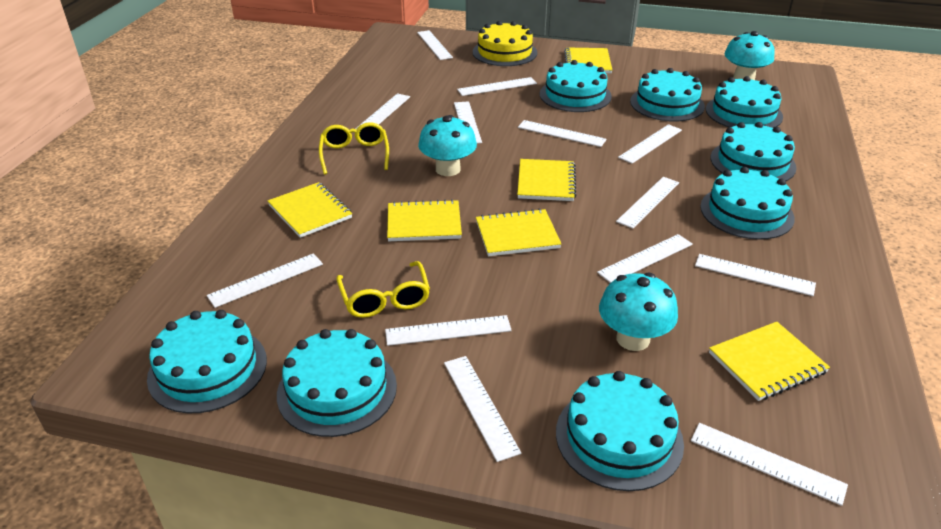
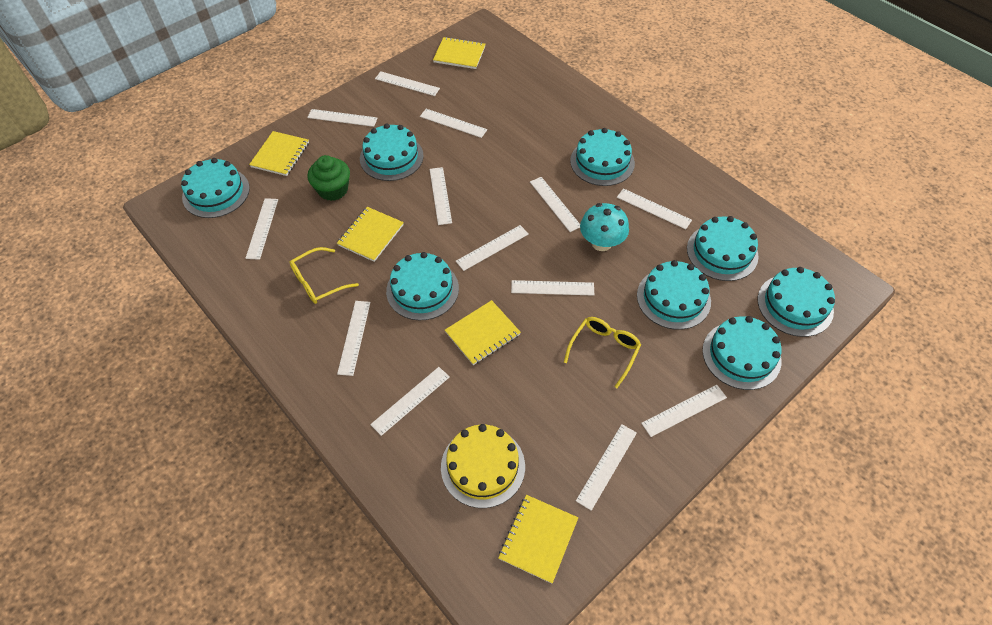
green cupcake: 0 -> 1
turquoise mushroom: 3 -> 1
yellow notebook: 6 -> 5

